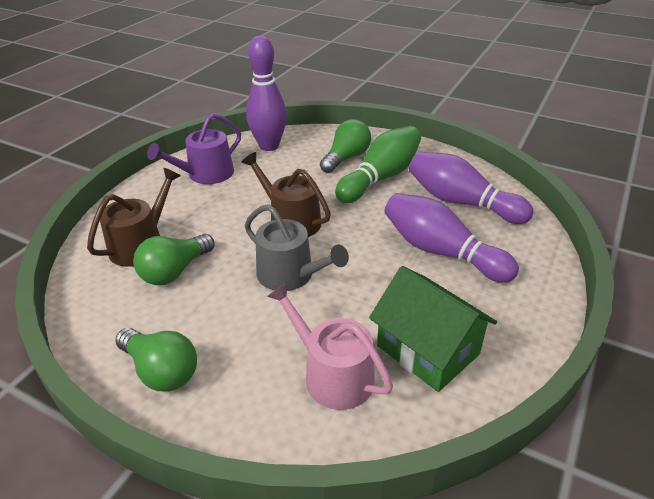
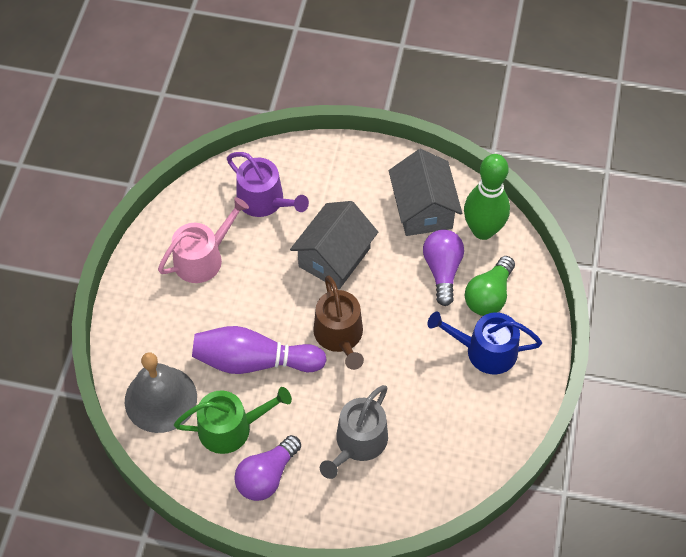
blue watering can: 0 -> 1
brown watering can: 2 -> 1
green house: 1 -> 0
green light bulb: 3 -> 1
green watering can: 0 -> 1
grey bell: 0 -> 1
grey house: 0 -> 2
purple bowling pin: 3 -> 1
purple light bulb: 0 -> 2

